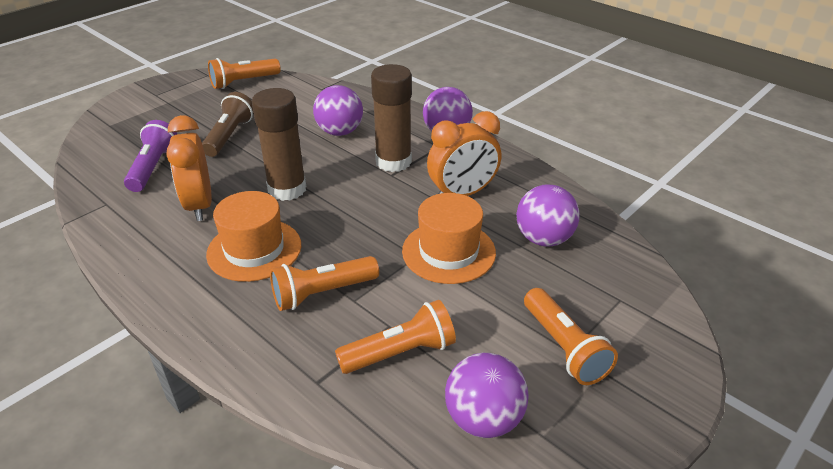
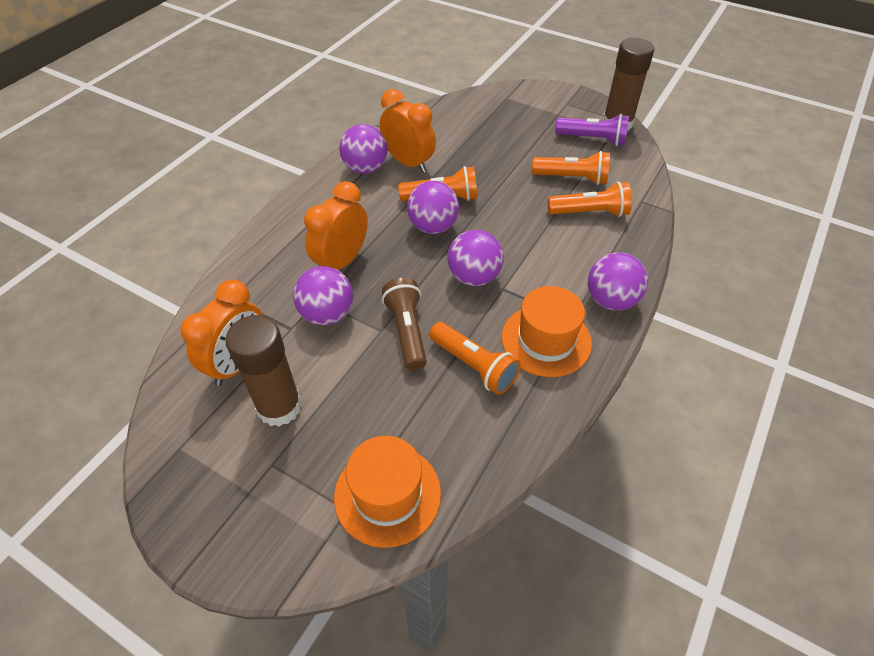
orange clock: 2 -> 3
purple ball: 4 -> 5

